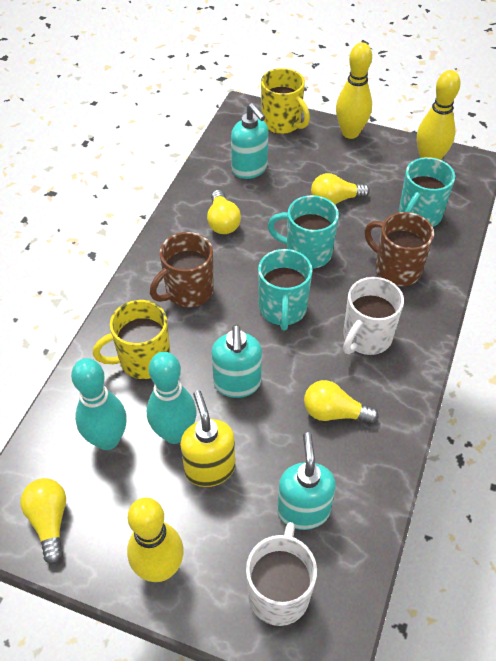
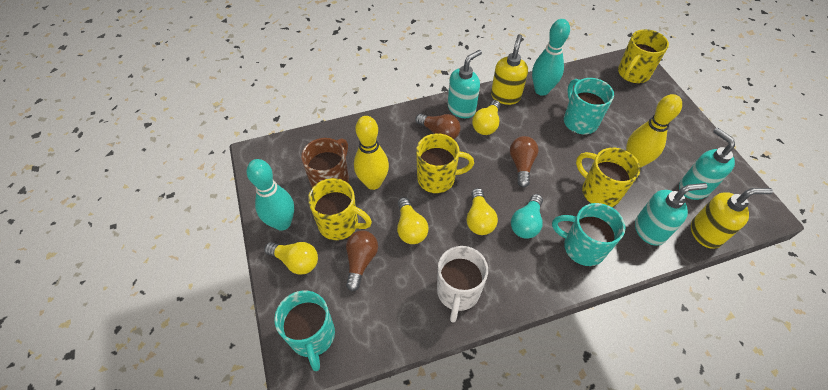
brown light bulb: 0 -> 3
brown mug: 2 -> 1
turquoise light bulb: 0 -> 1
white mug: 2 -> 1
yellow bowling pin: 3 -> 2
yellow mug: 2 -> 4
yellow soap dispenser: 1 -> 2

